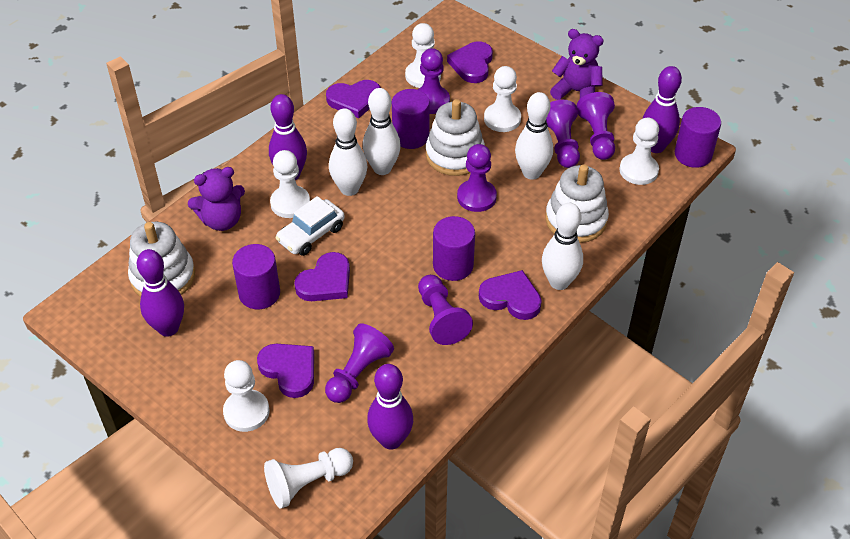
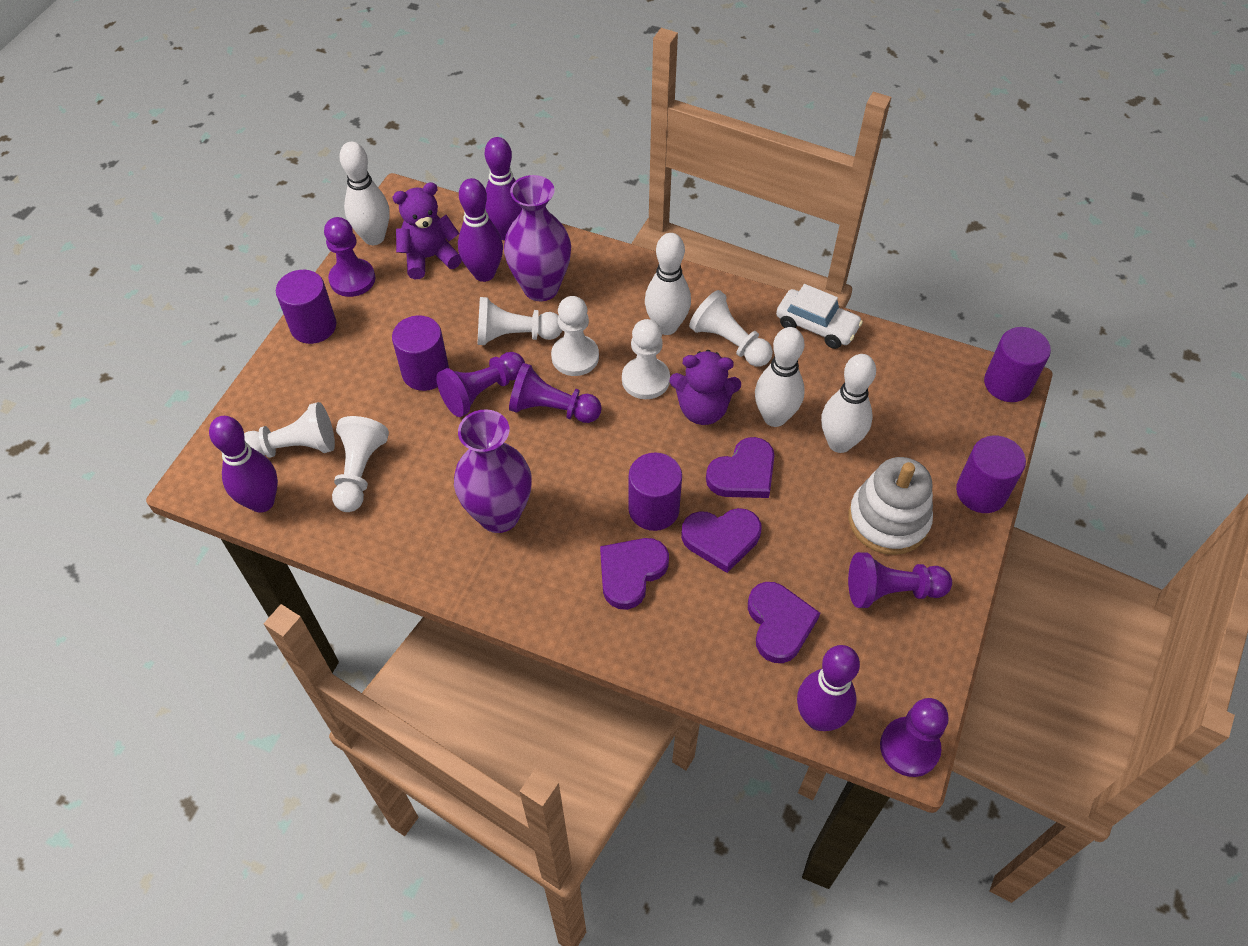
purple cylinder: 4 -> 5
purple heart: 5 -> 4
purple pawn: 6 -> 5
purple vase: 0 -> 2
white stacking toy: 3 -> 1

